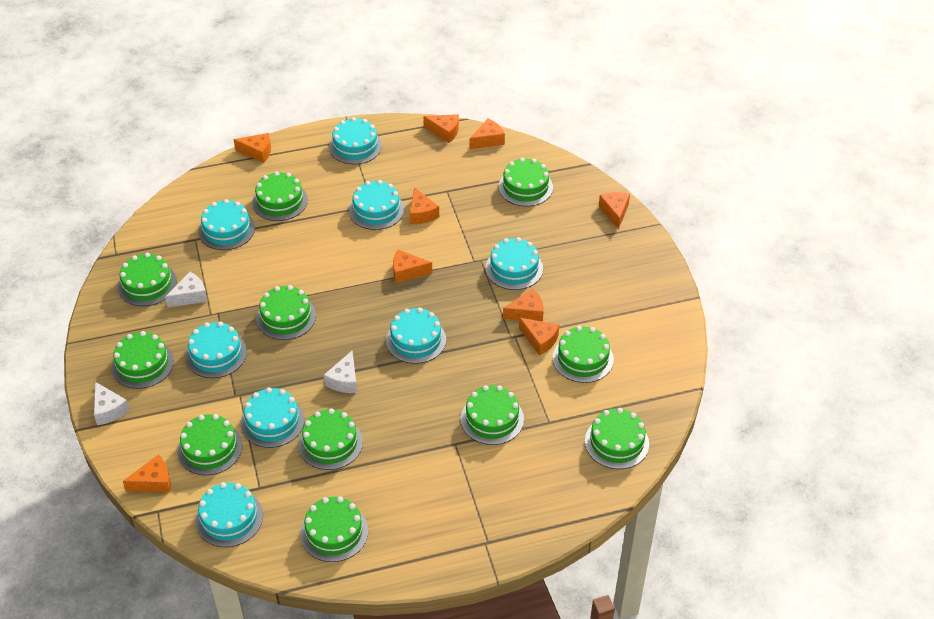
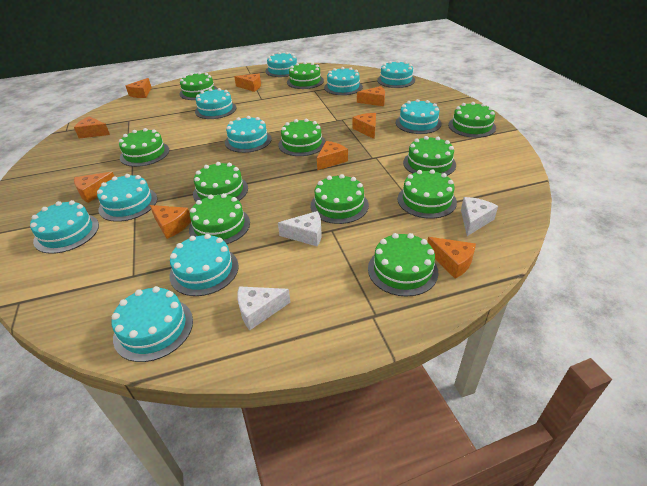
turquoise cake: 8 -> 10

